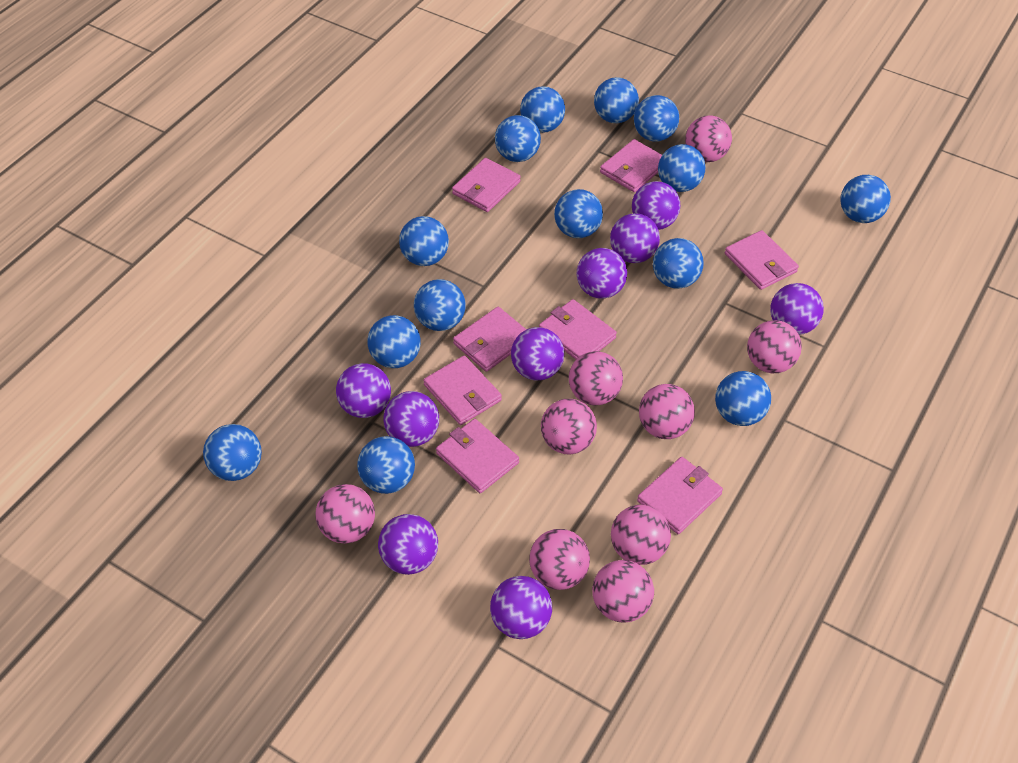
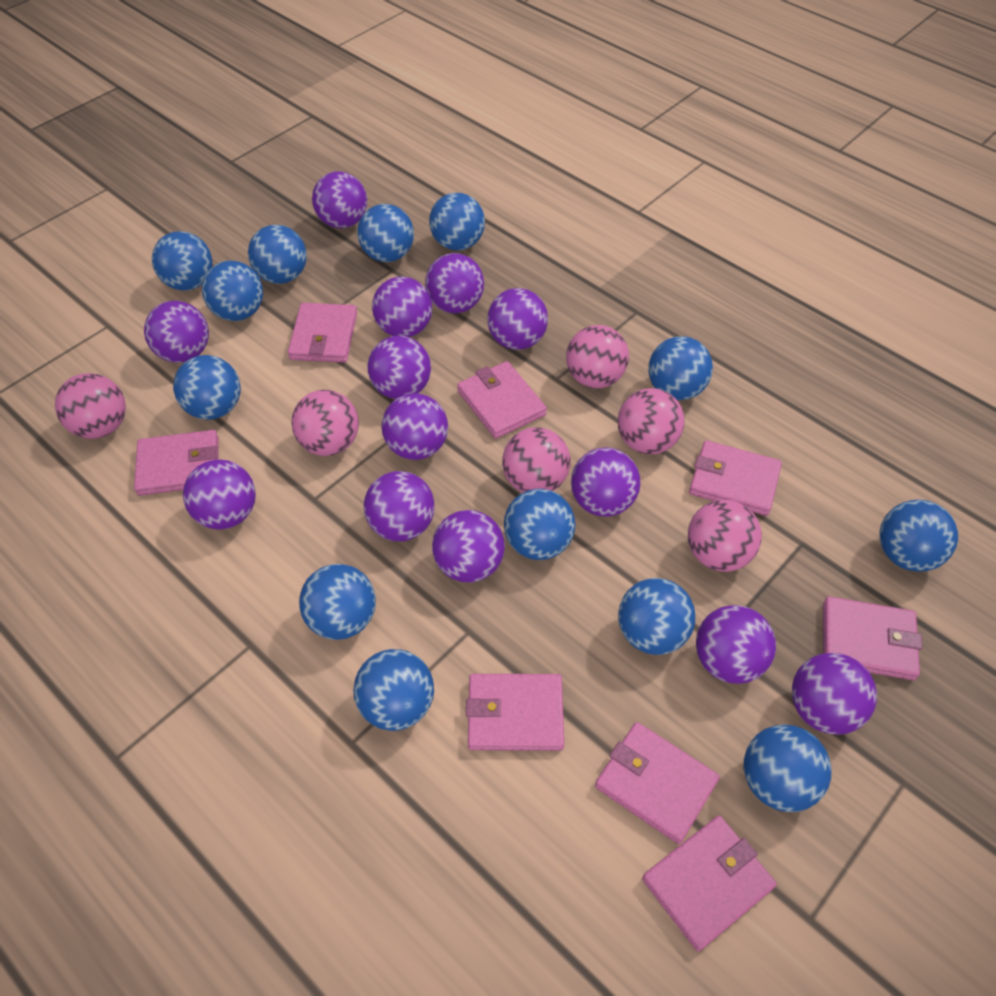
blue ball: 14 -> 13
pink ball: 9 -> 6
purple ball: 9 -> 13

